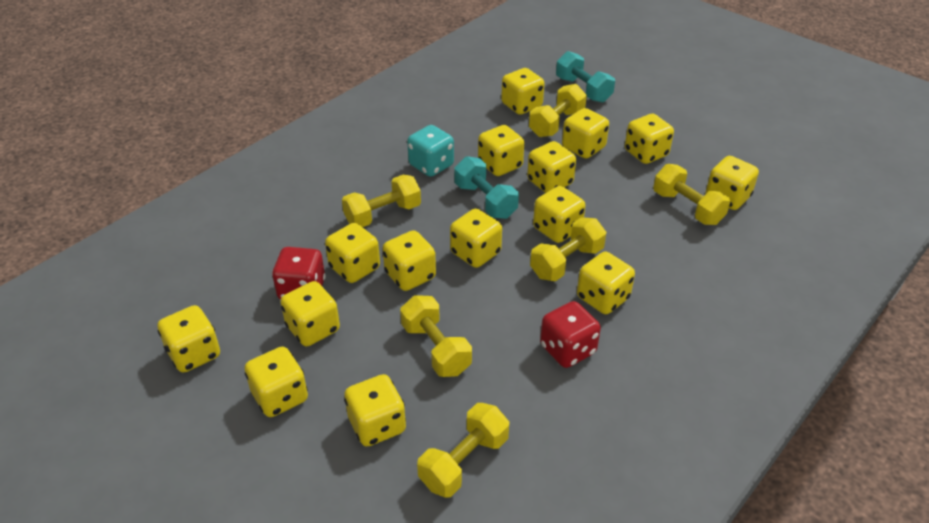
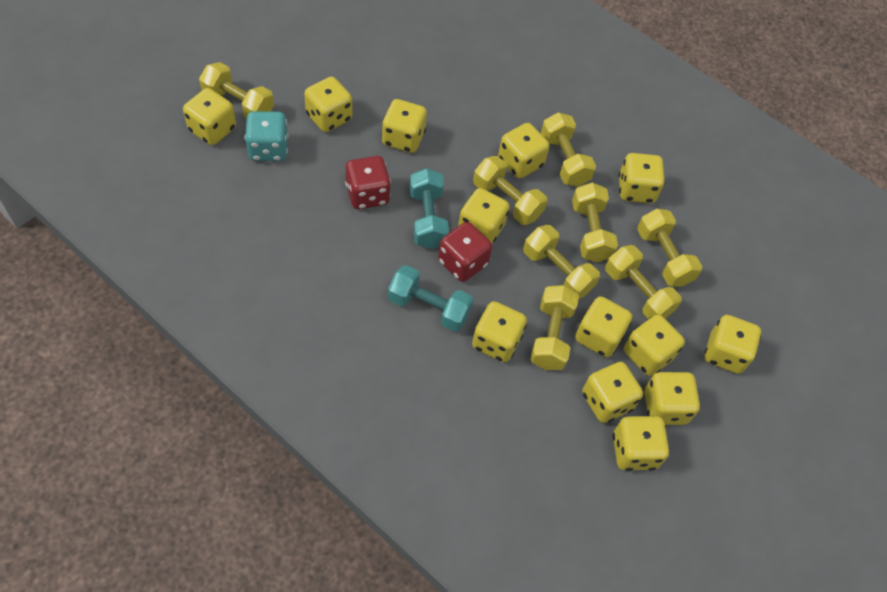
yellow dice: 15 -> 13
yellow dumbbell: 6 -> 8

